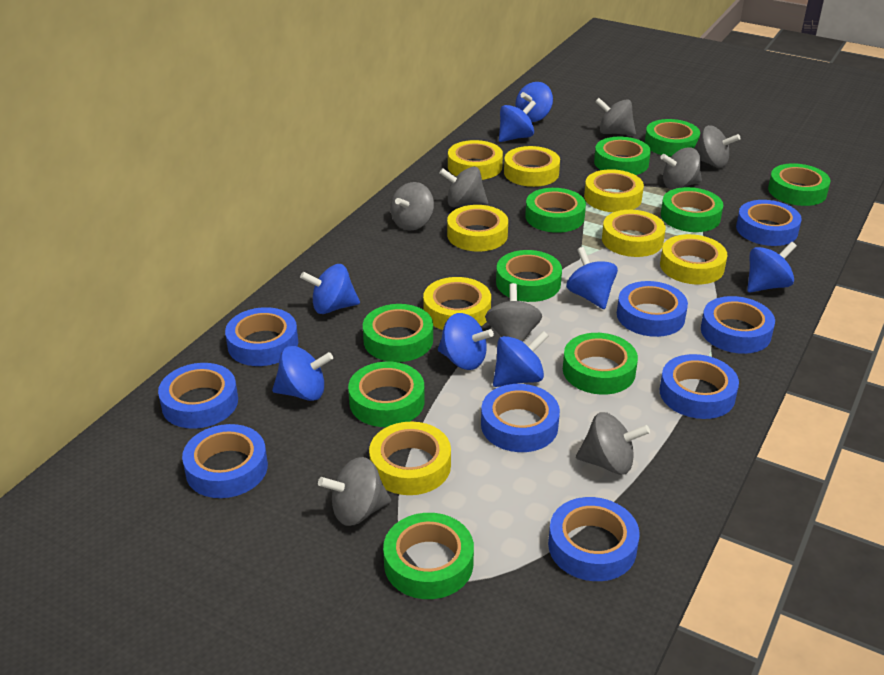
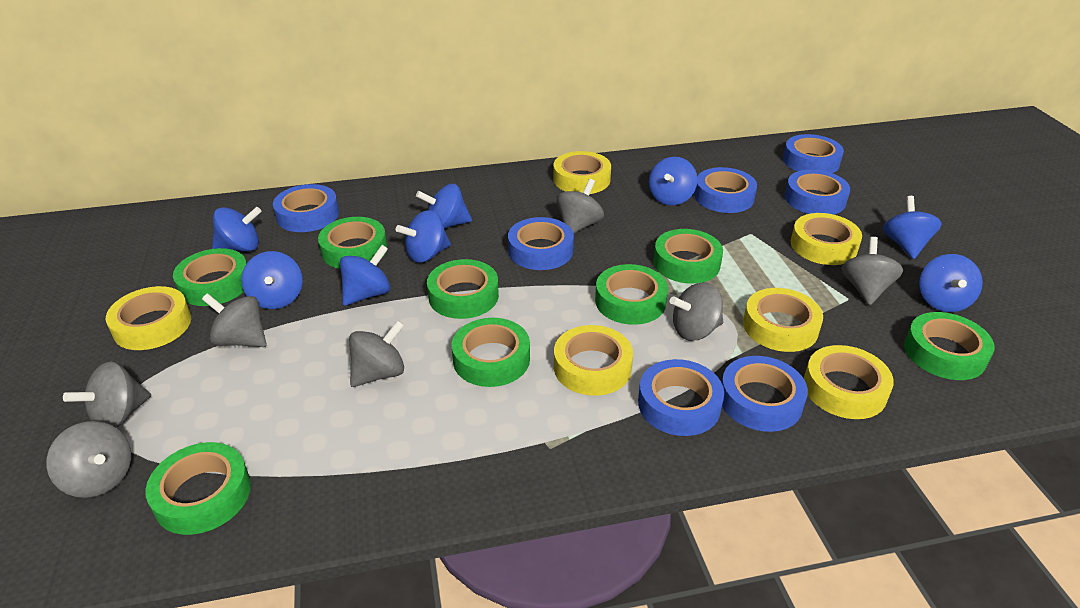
blue tape: 9 -> 7
green tape: 10 -> 8
grey spinning top: 8 -> 7
yellow tape: 8 -> 6

